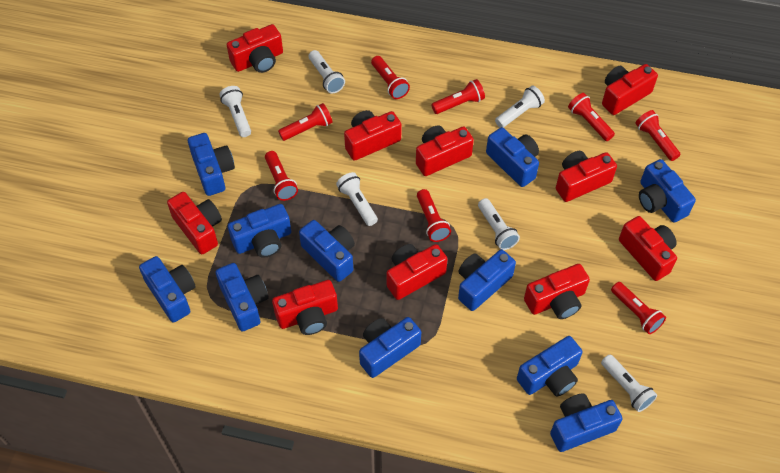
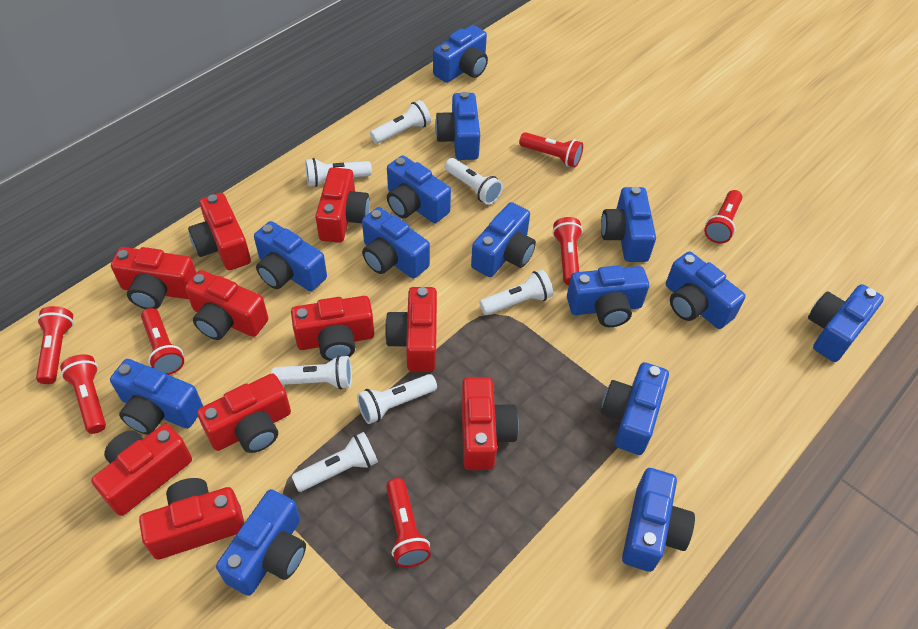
blue camera: 11 -> 14
red flashlight: 8 -> 7
white flashlight: 6 -> 7

